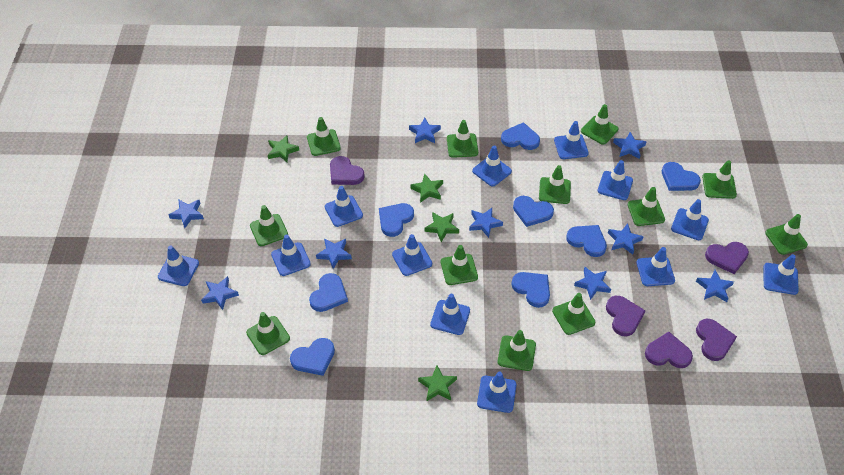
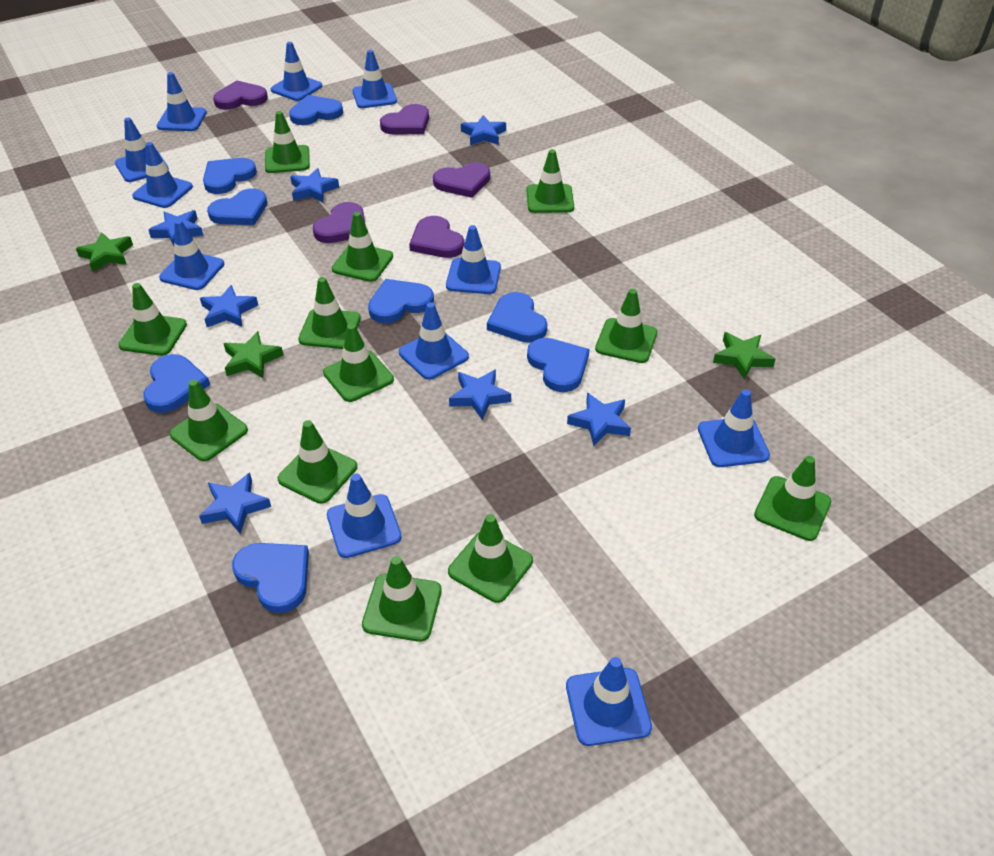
blue star: 9 -> 7
blue traffic cone: 12 -> 11
green star: 4 -> 3

